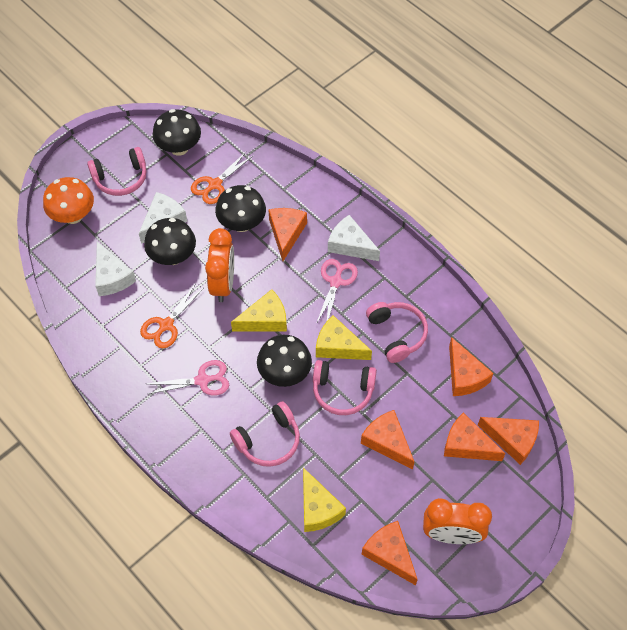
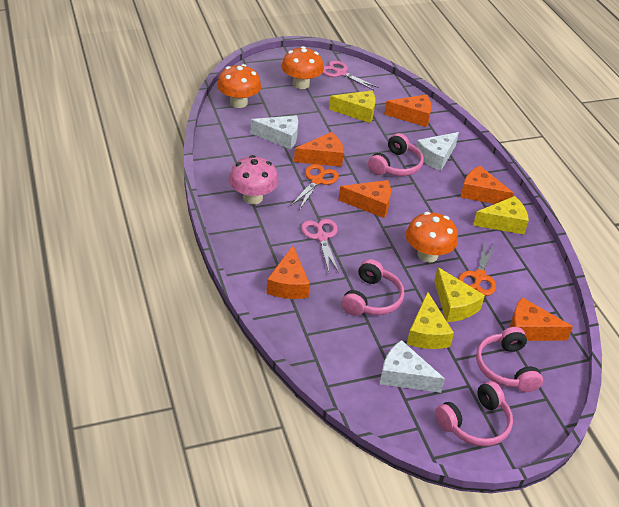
black mushroom: 4 -> 0
orange clock: 2 -> 0
orange mushroom: 1 -> 3
pink mushroom: 0 -> 1
yellow cheese: 3 -> 4

